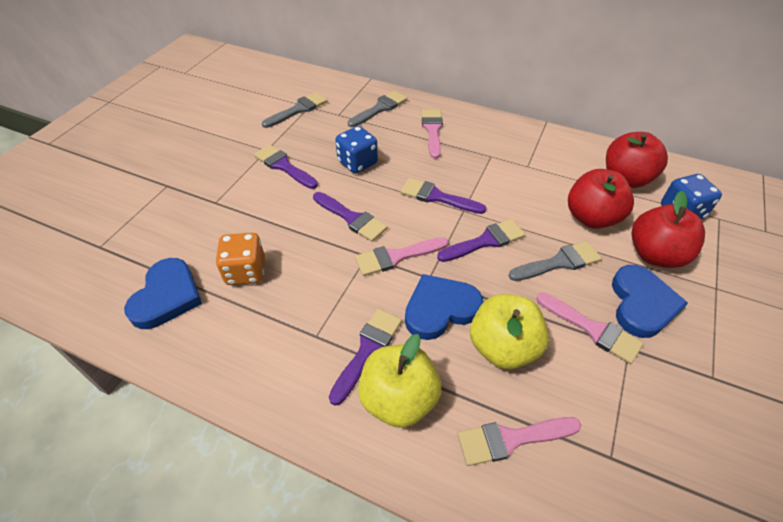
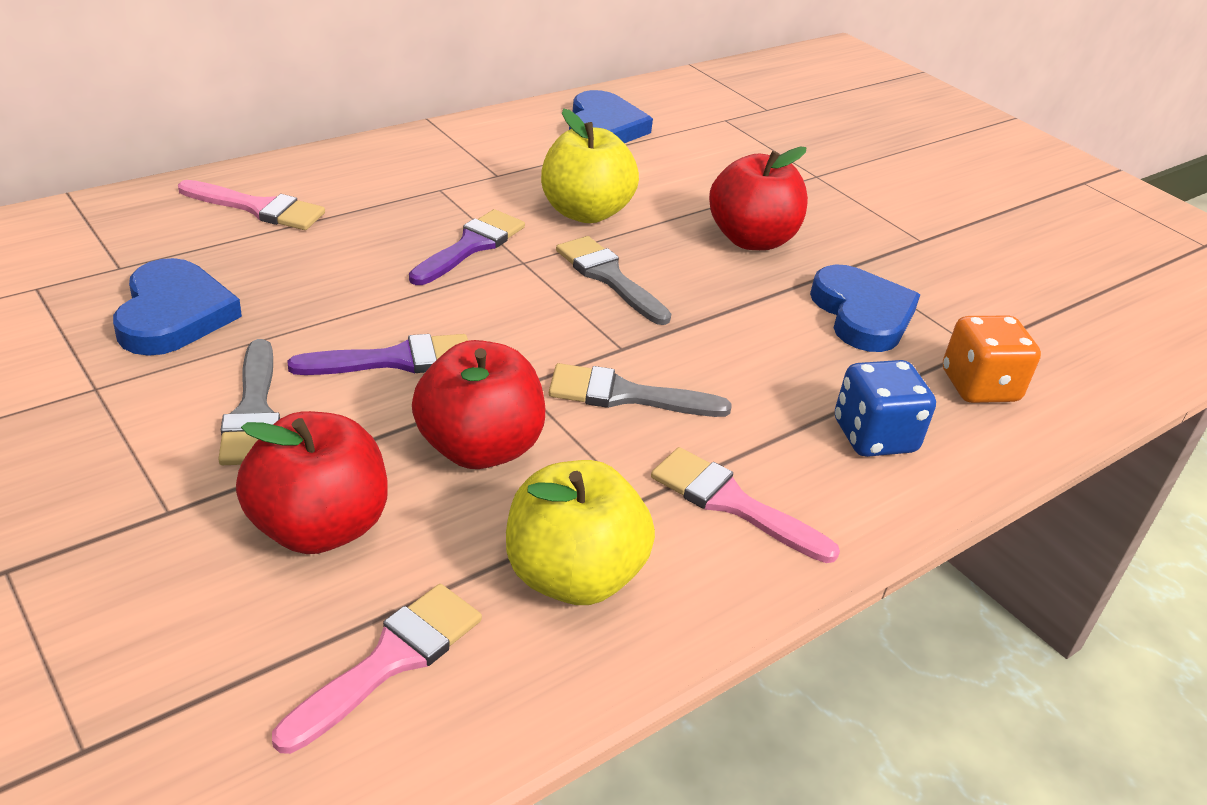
blue dice: 2 -> 1
pink brush: 4 -> 3
purple brush: 5 -> 2

